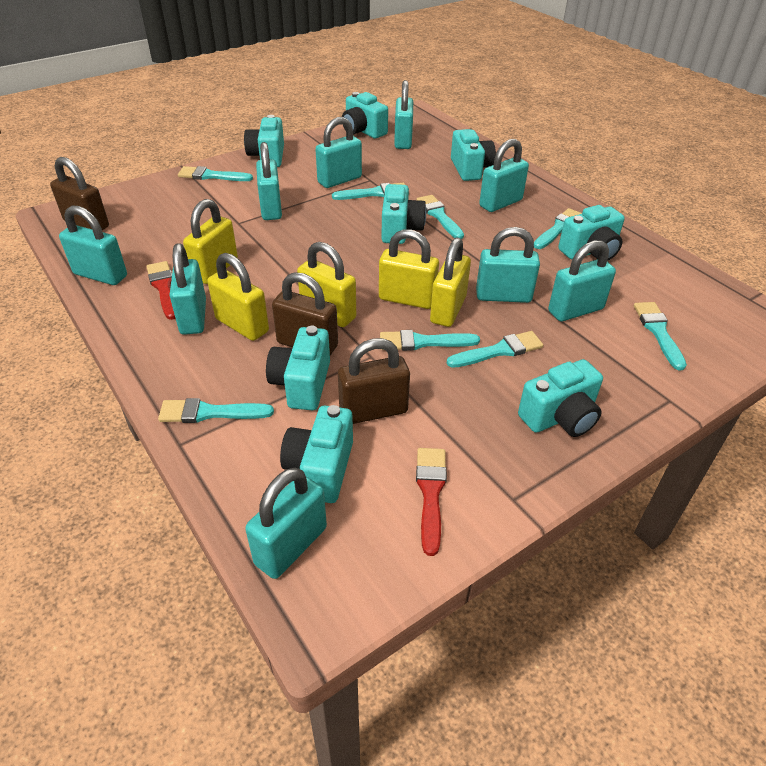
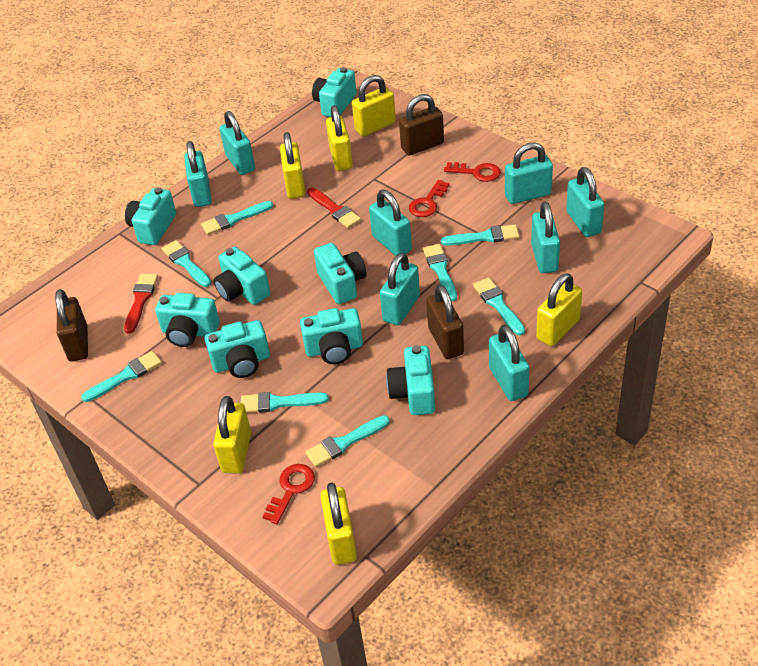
red key: 0 -> 3
turquoise padlock: 9 -> 8
yellow padlock: 5 -> 6

